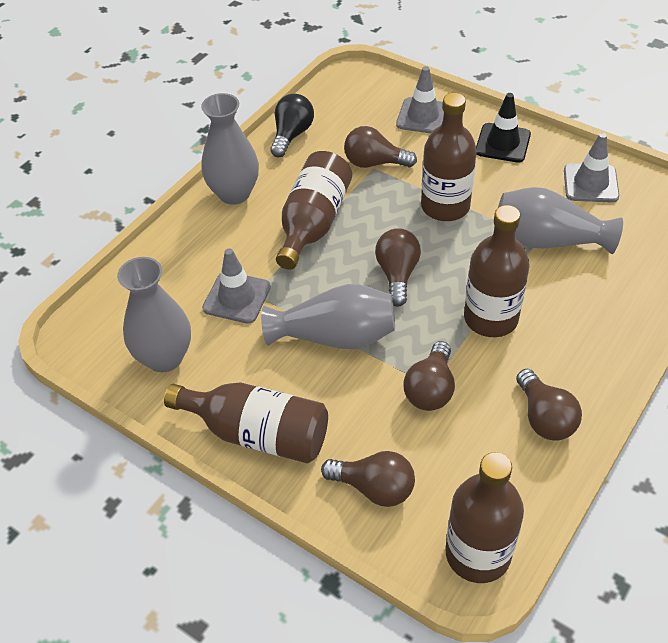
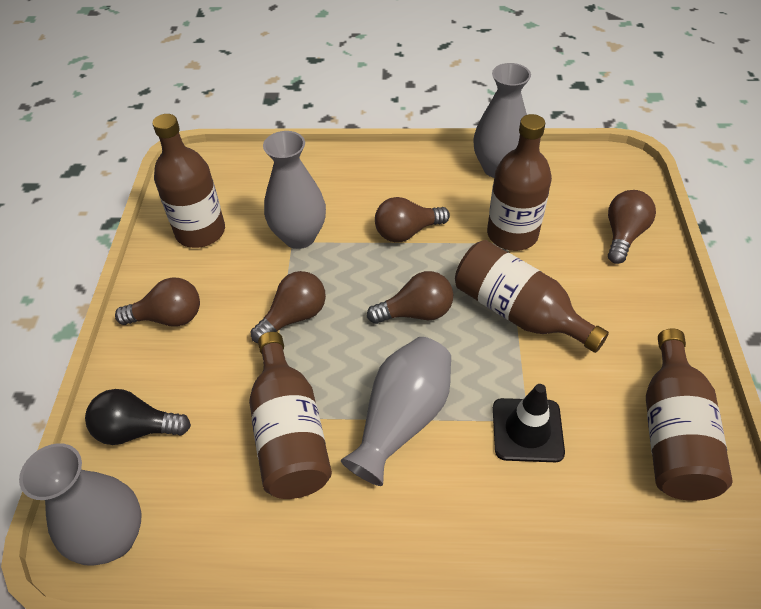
grey traffic cone: 3 -> 0

